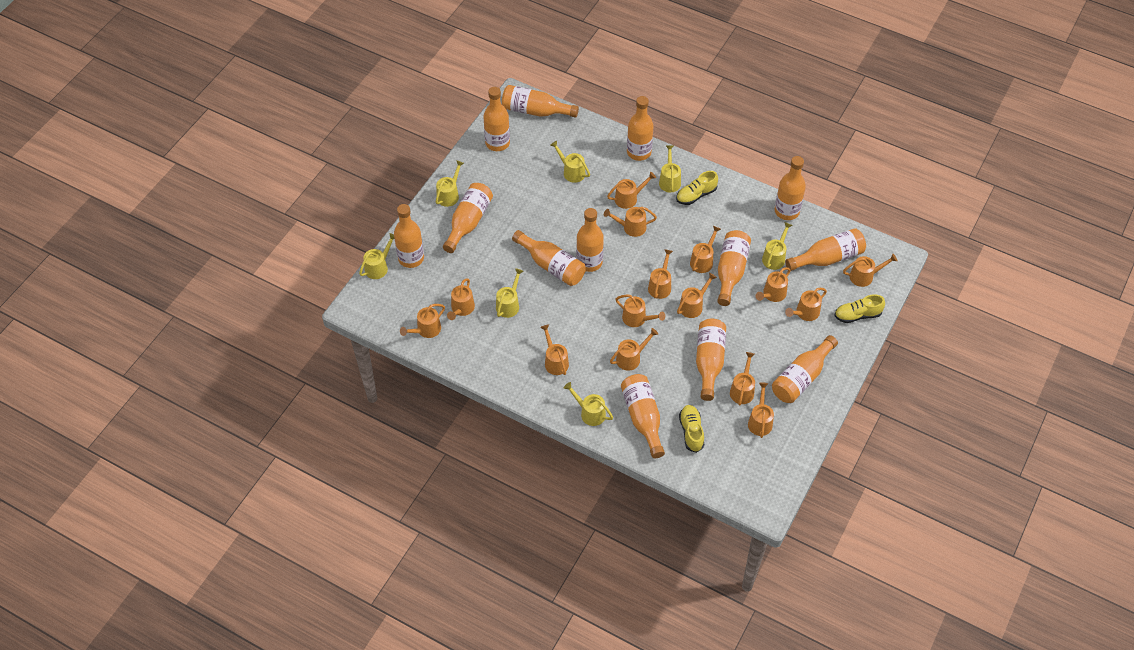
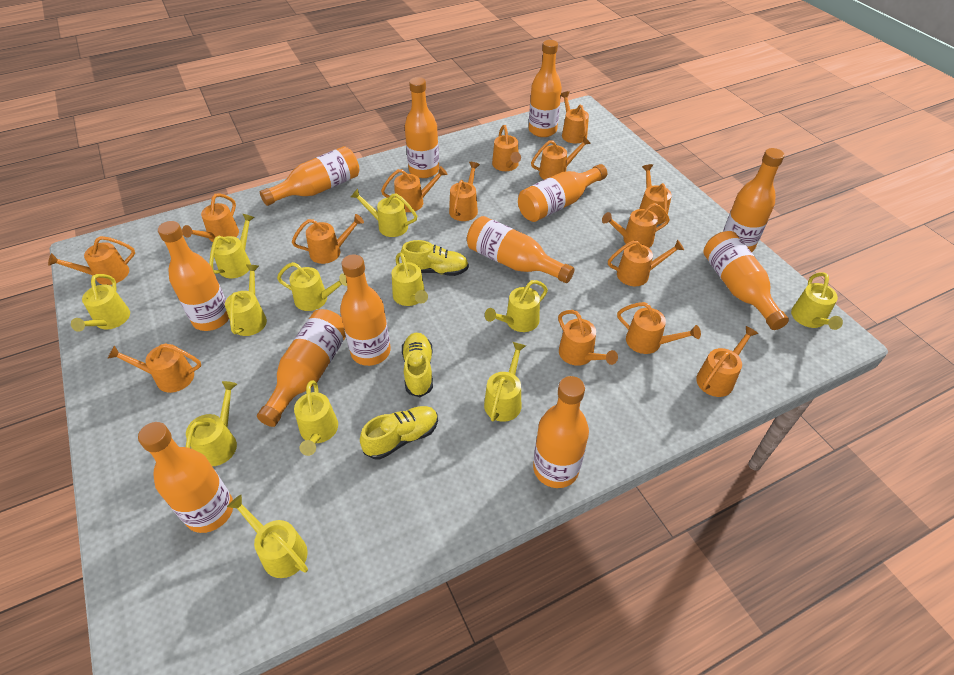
orange bottle: 13 -> 12
yellow watering can: 7 -> 12

